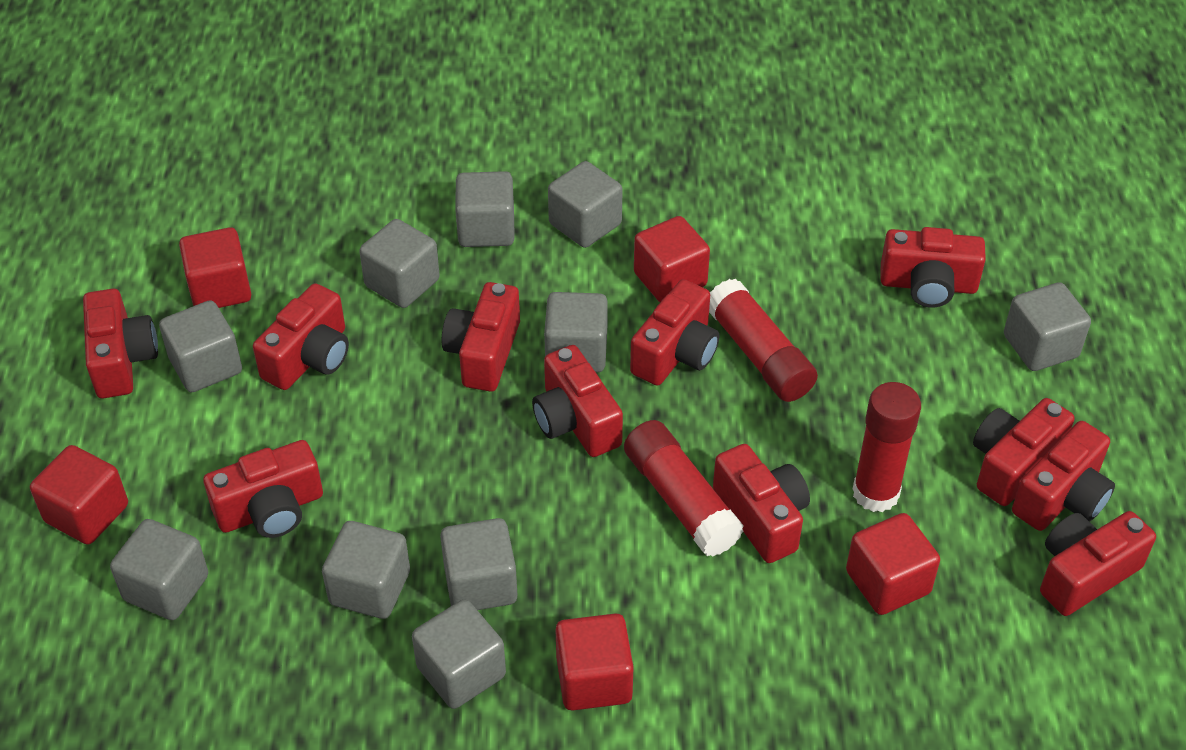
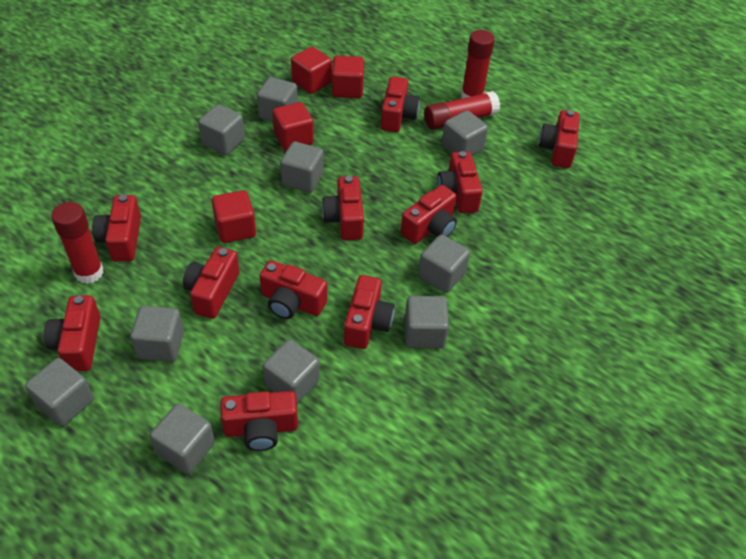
red cube: 5 -> 4

